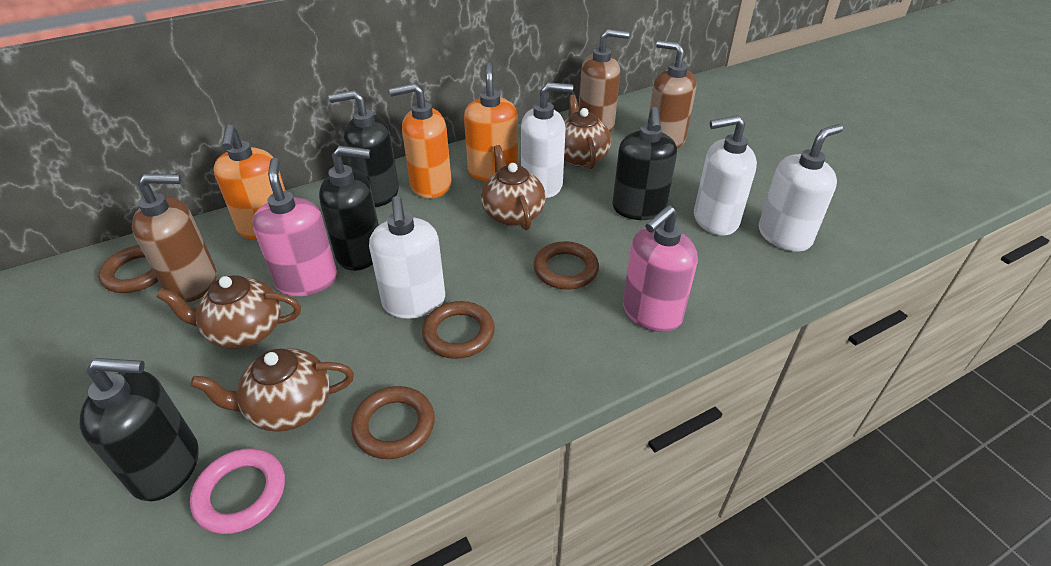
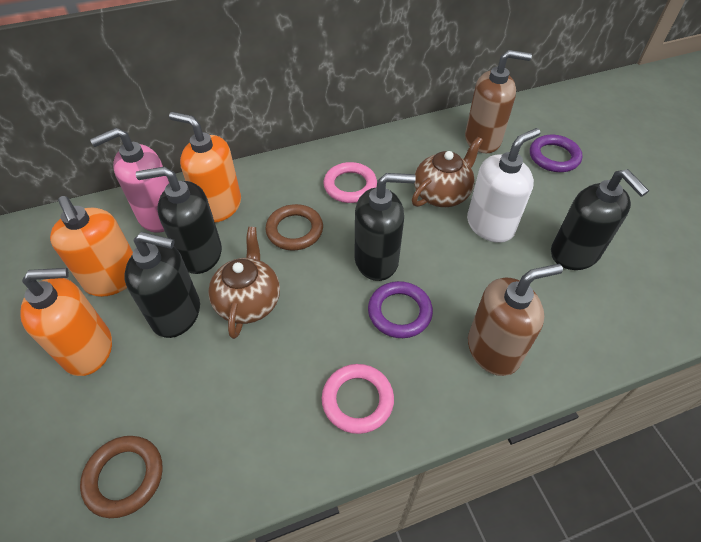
brown ring: 4 -> 2
brown soap dispenser: 3 -> 2
brown teapot: 4 -> 2
pink ring: 1 -> 2
pink soap dispenser: 2 -> 1
purple ring: 0 -> 2
white soap dispenser: 4 -> 1

